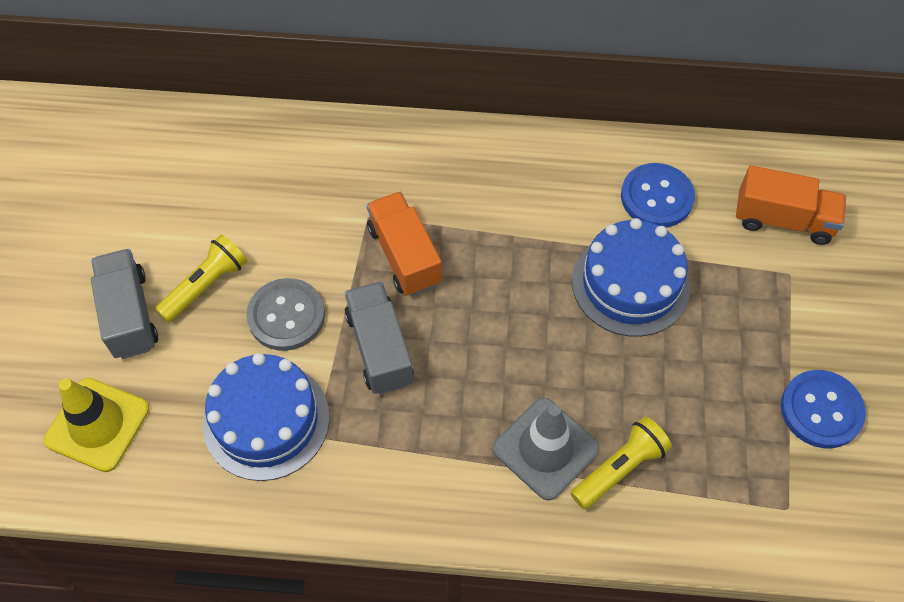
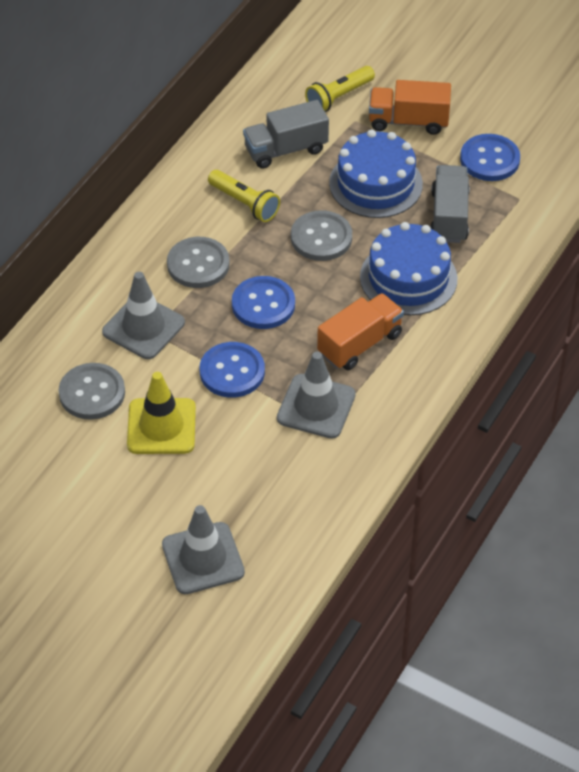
blue button: 2 -> 3
grey button: 1 -> 3
grey traffic cone: 1 -> 3

